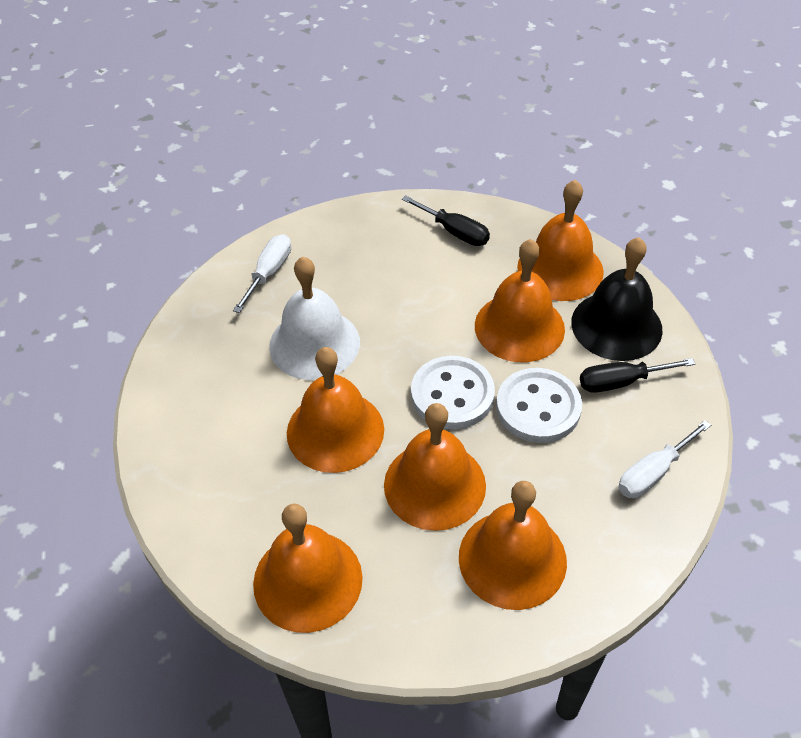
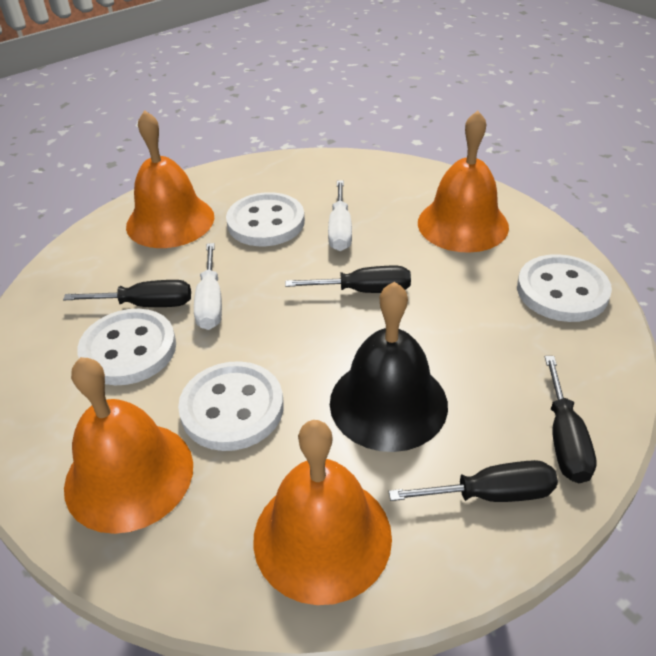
black screwdriver: 2 -> 4
orange bell: 6 -> 4
white bell: 1 -> 0
white button: 2 -> 4

